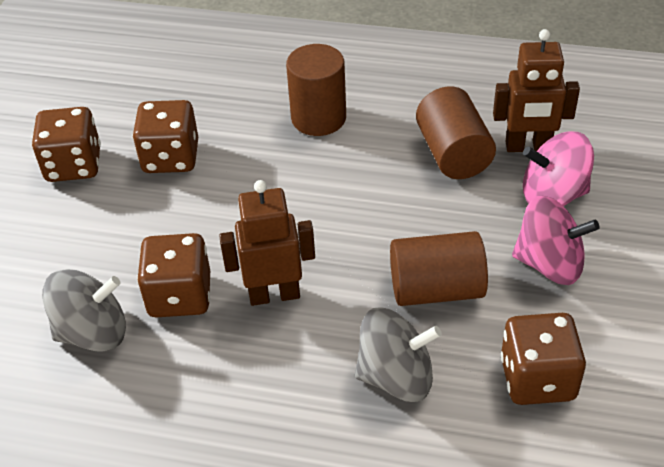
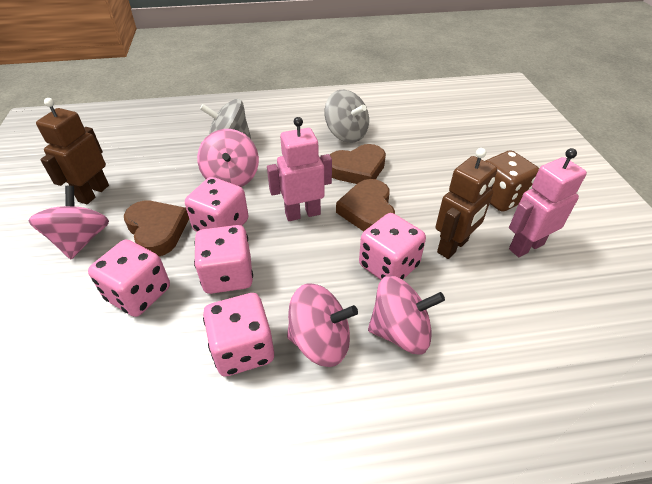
brown cylinder: 3 -> 0
brown dice: 4 -> 1
brown heart: 0 -> 3
pink dice: 0 -> 5
pink robot: 0 -> 2
pink spinning top: 2 -> 4

